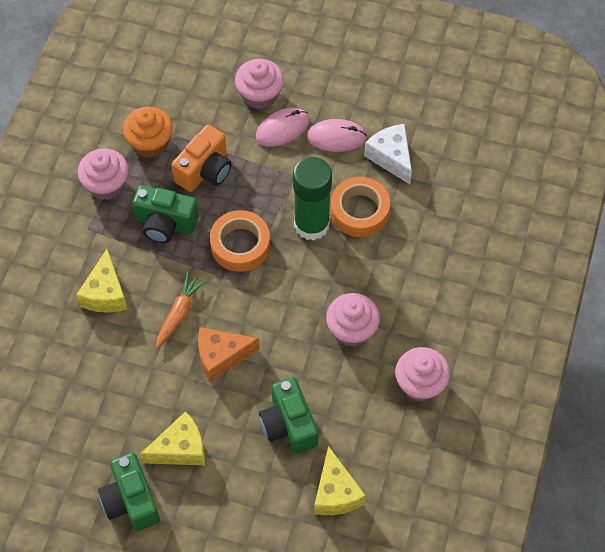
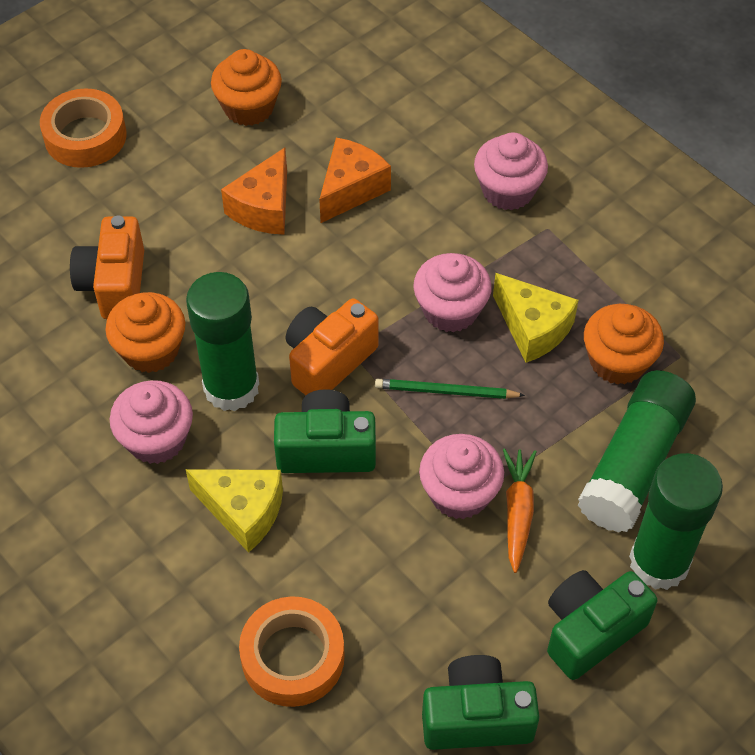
green glue stick: 1 -> 3
green pencil: 0 -> 1
orange camera: 1 -> 2
orange cheese: 1 -> 2
orange cupcake: 1 -> 3
pink mouse: 2 -> 0
white cheese: 1 -> 0
yellow cheese: 3 -> 2

